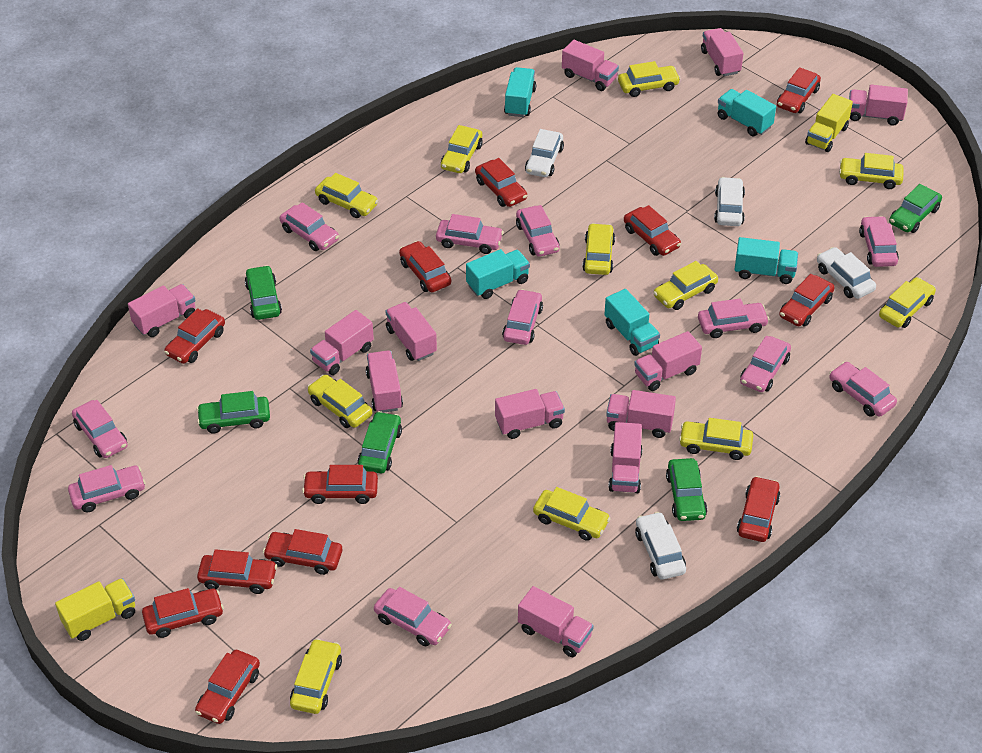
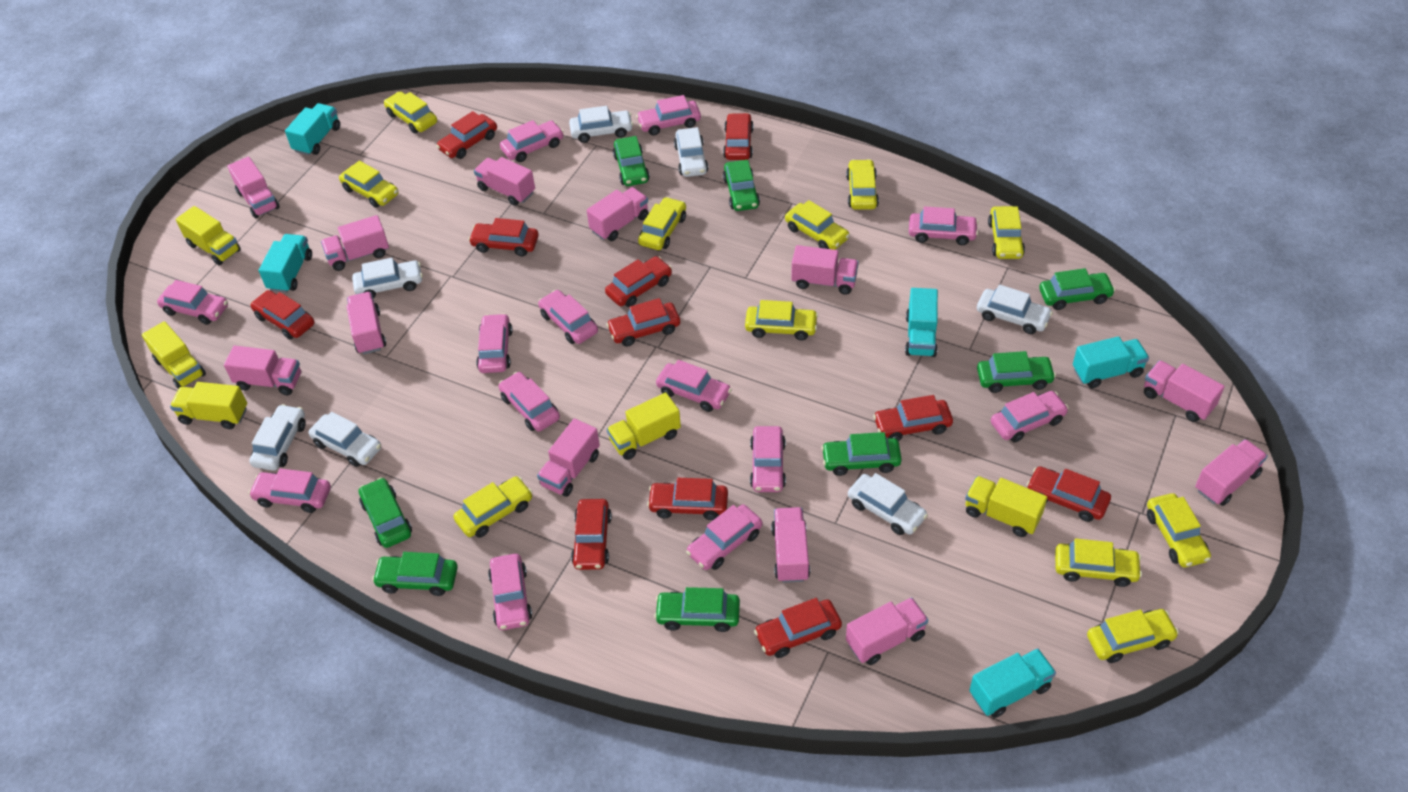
green car: 5 -> 8
pink car: 11 -> 13
red car: 12 -> 11
white car: 4 -> 7
yellow truck: 2 -> 5

